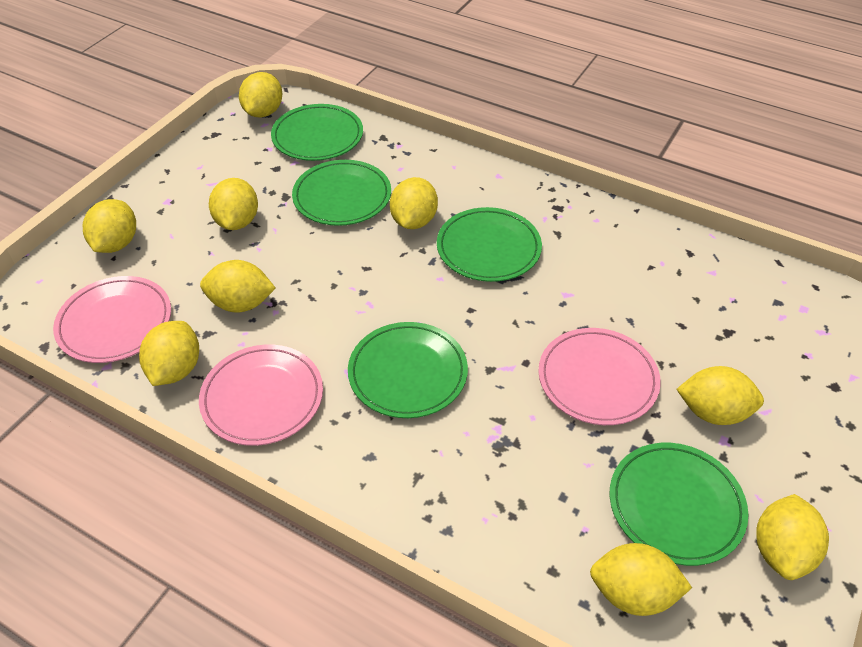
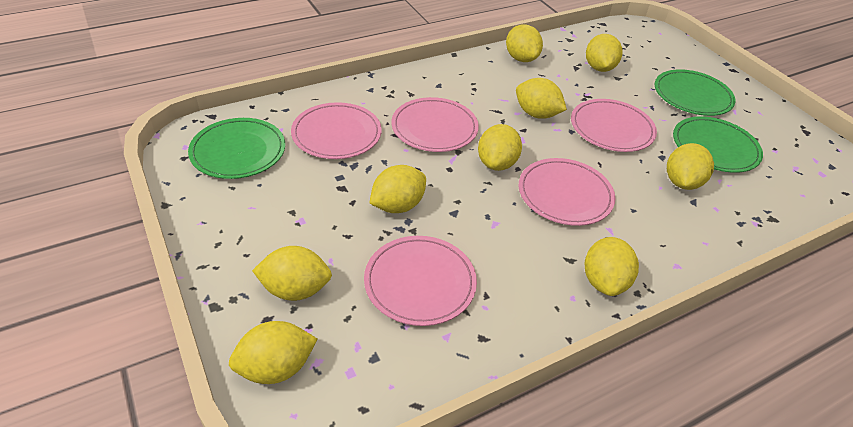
green plate: 5 -> 3
pink plate: 3 -> 5

